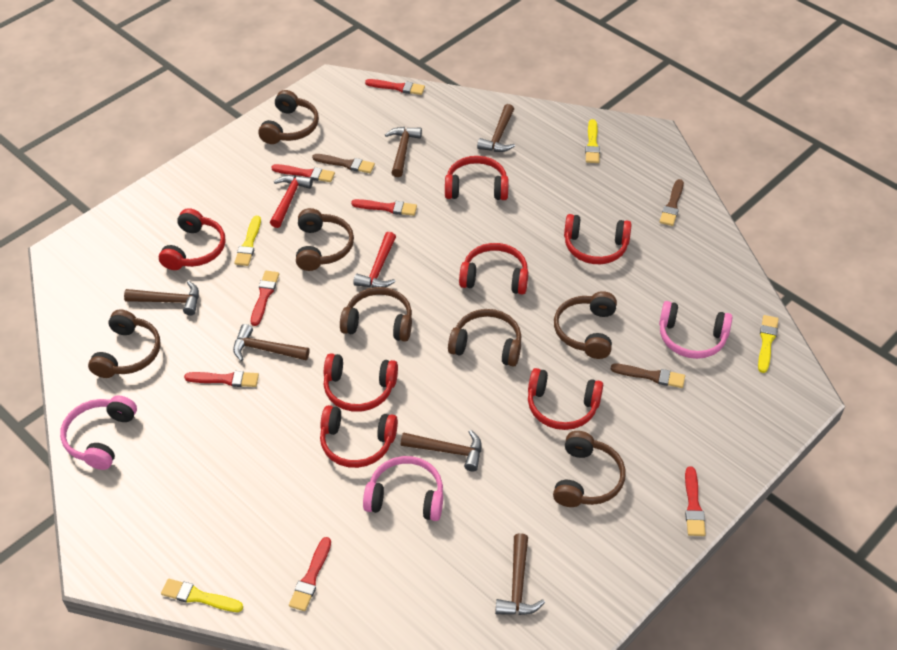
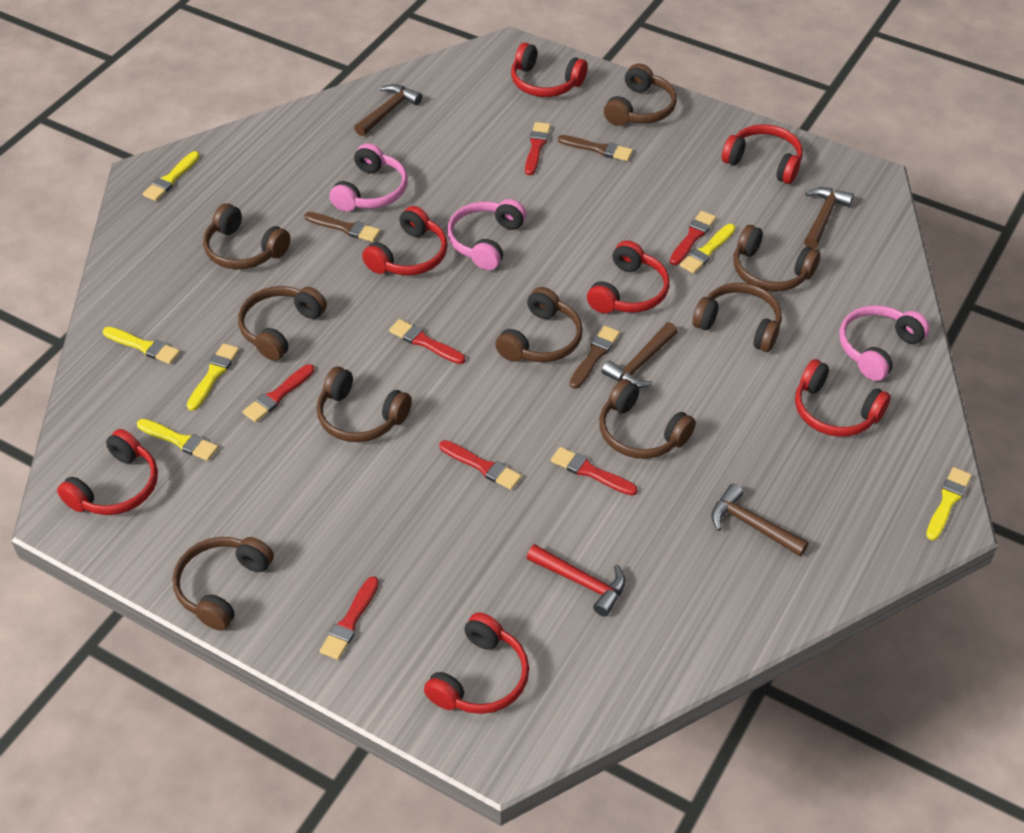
brown hammer: 6 -> 4
brown headphones: 7 -> 9
red hammer: 2 -> 1
yellow brush: 4 -> 6

